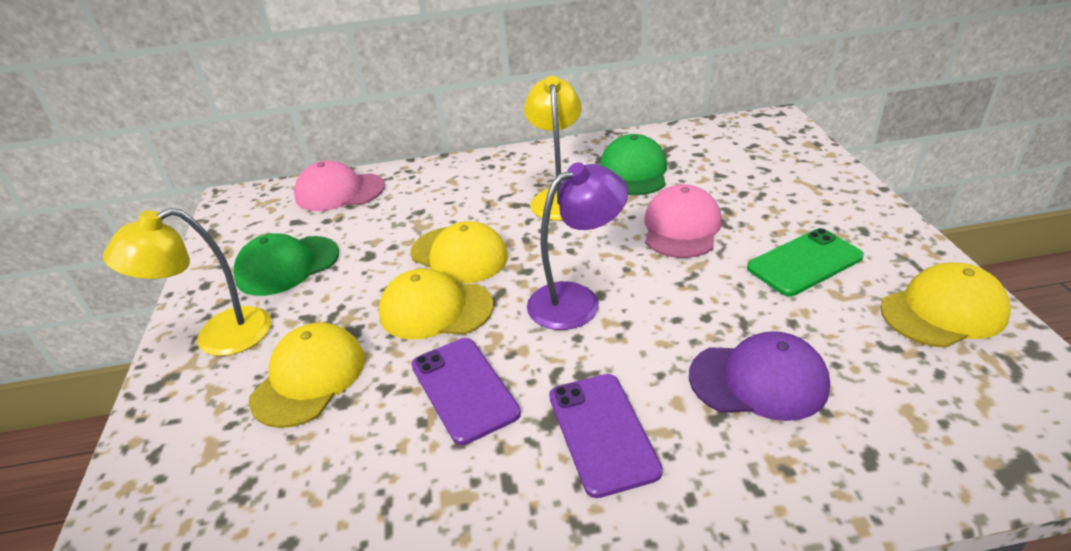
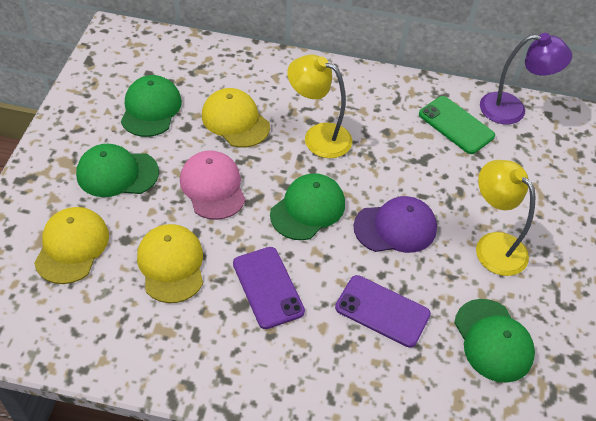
green cap: 2 -> 4
pink cap: 2 -> 1
yellow cap: 4 -> 3

